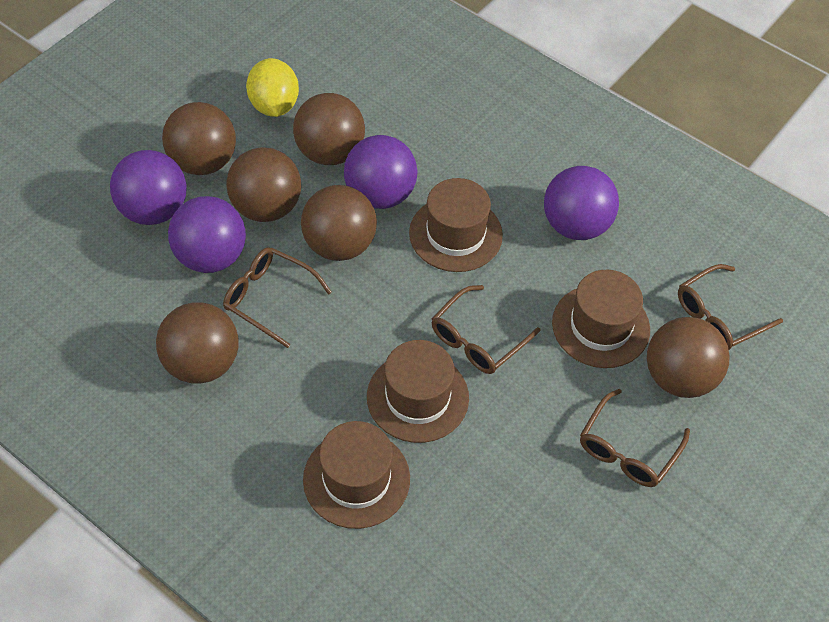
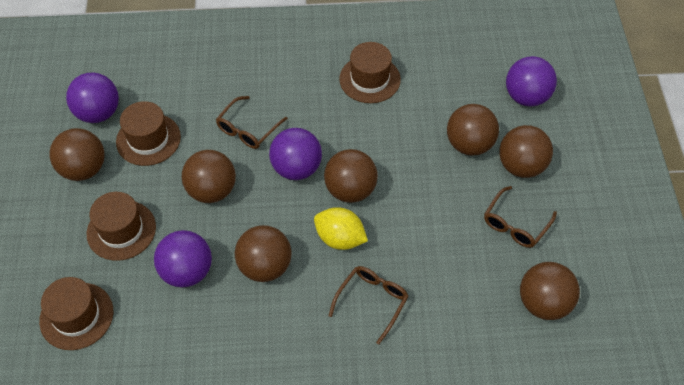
brown ball: 6 -> 7
brown glasses: 4 -> 3

